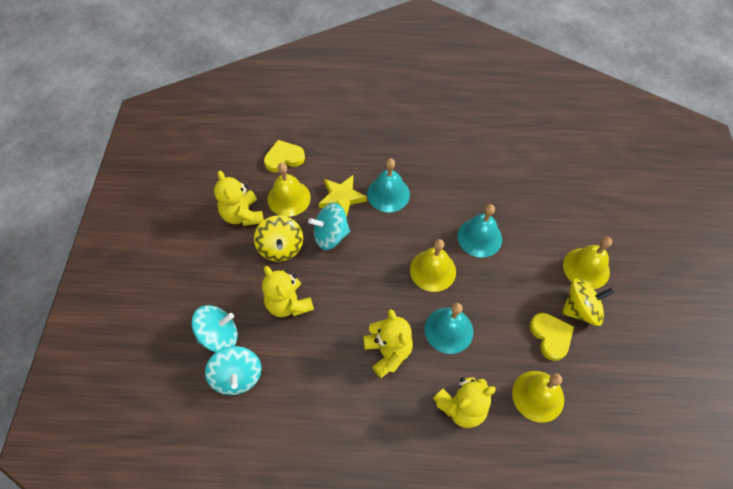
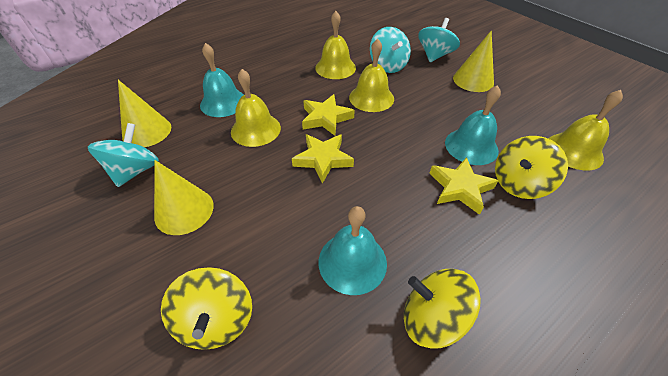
yellow cone: 0 -> 3
yellow heart: 2 -> 0
yellow spinning top: 2 -> 3
yellow star: 1 -> 3
yellow teddy bear: 4 -> 0

